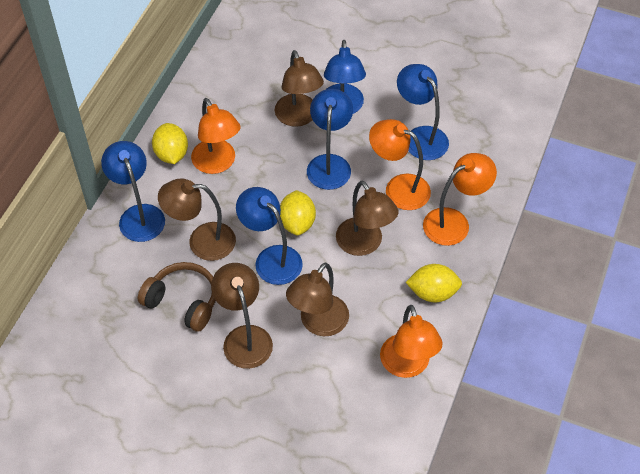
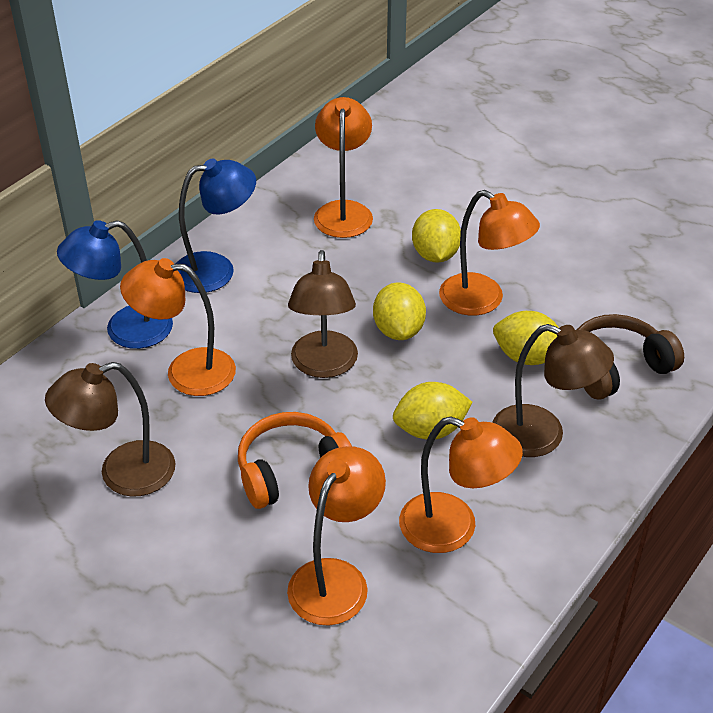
blue lamp: 5 -> 2
brown lamp: 5 -> 3
orange headphones: 0 -> 1
orange lamp: 4 -> 5
yellow lemon: 3 -> 4

